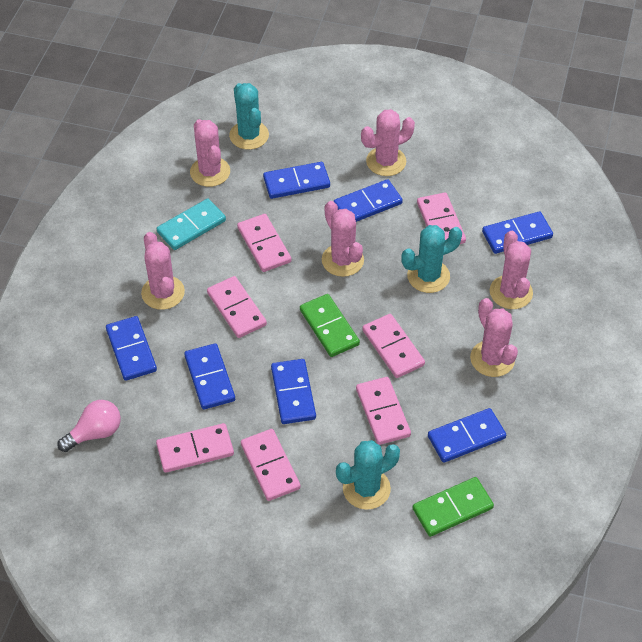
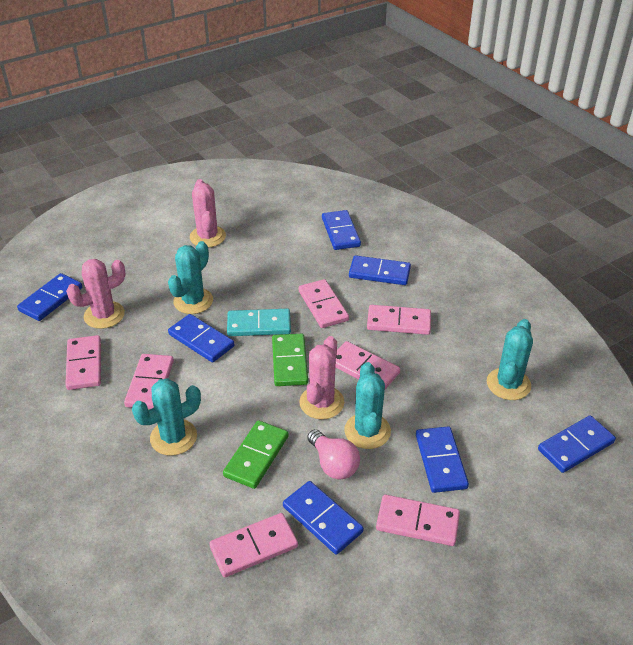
pink cactus: 6 -> 3
turquoise cactus: 3 -> 4

